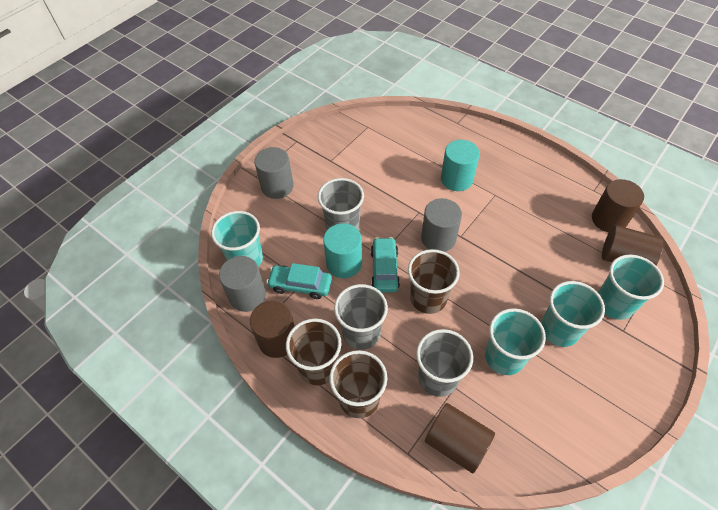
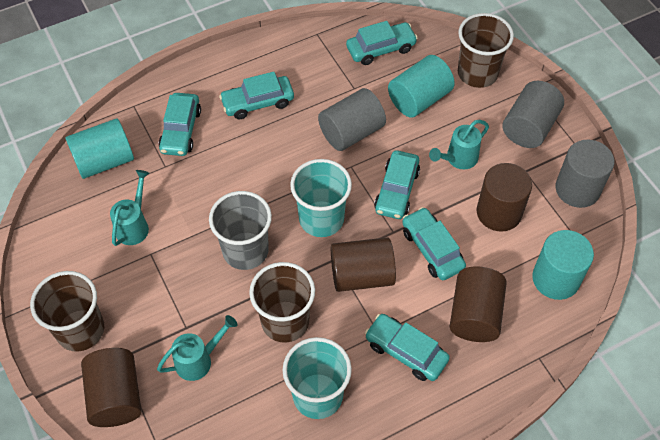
grey cup: 3 -> 1
turquoise car: 2 -> 6
turquoise cup: 4 -> 2
turquoise cylinder: 2 -> 3
turquoise watering can: 0 -> 3

